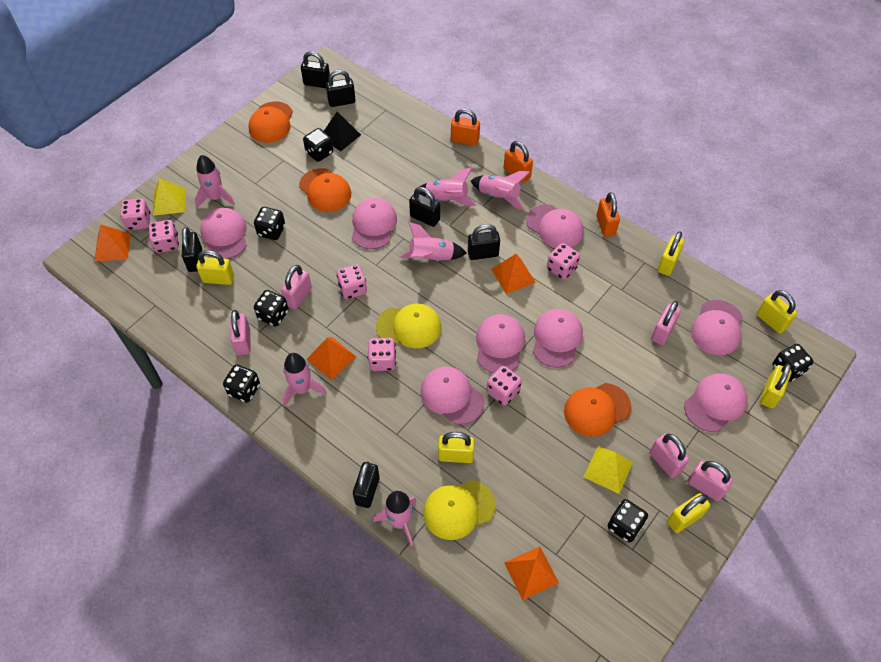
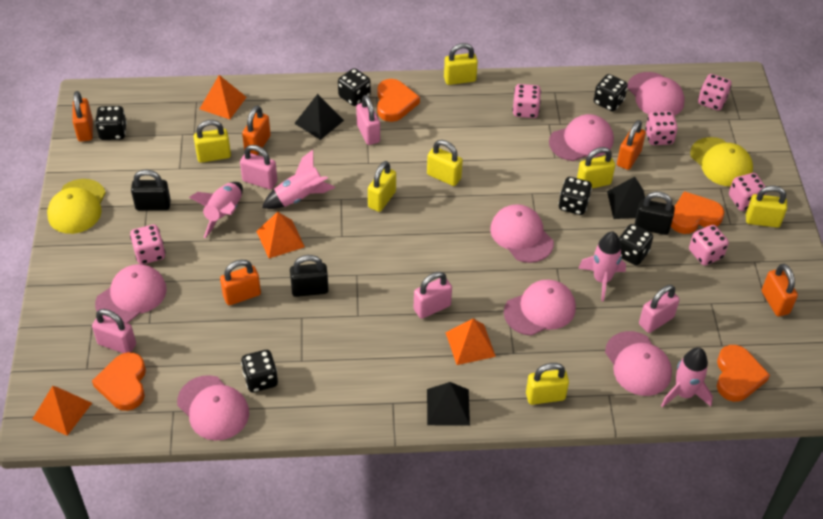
black padlock: 6 -> 3
black pyramid: 1 -> 3
orange cap: 3 -> 0
orange heart: 0 -> 4
orange padlock: 3 -> 5
pink cap: 8 -> 7
pink rocket: 6 -> 4
yellow padlock: 6 -> 7
yellow pyramid: 2 -> 0

